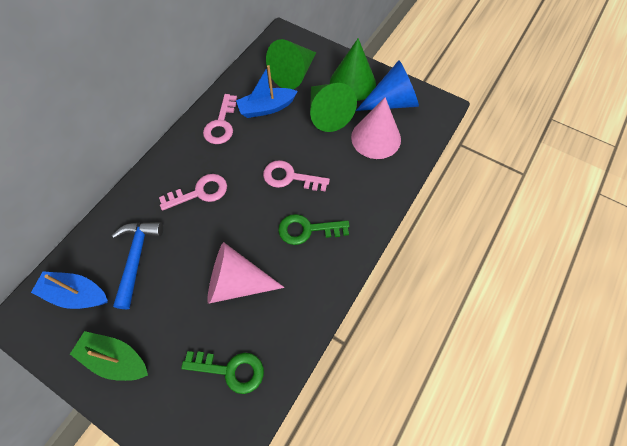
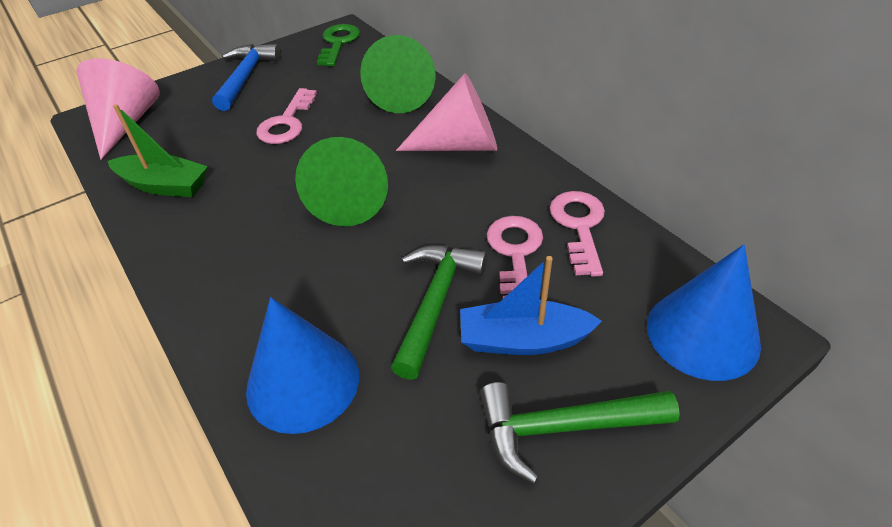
blue boat: 2 -> 1
blue cone: 1 -> 2
green cone: 3 -> 2
green hammer: 0 -> 2
green key: 2 -> 1

